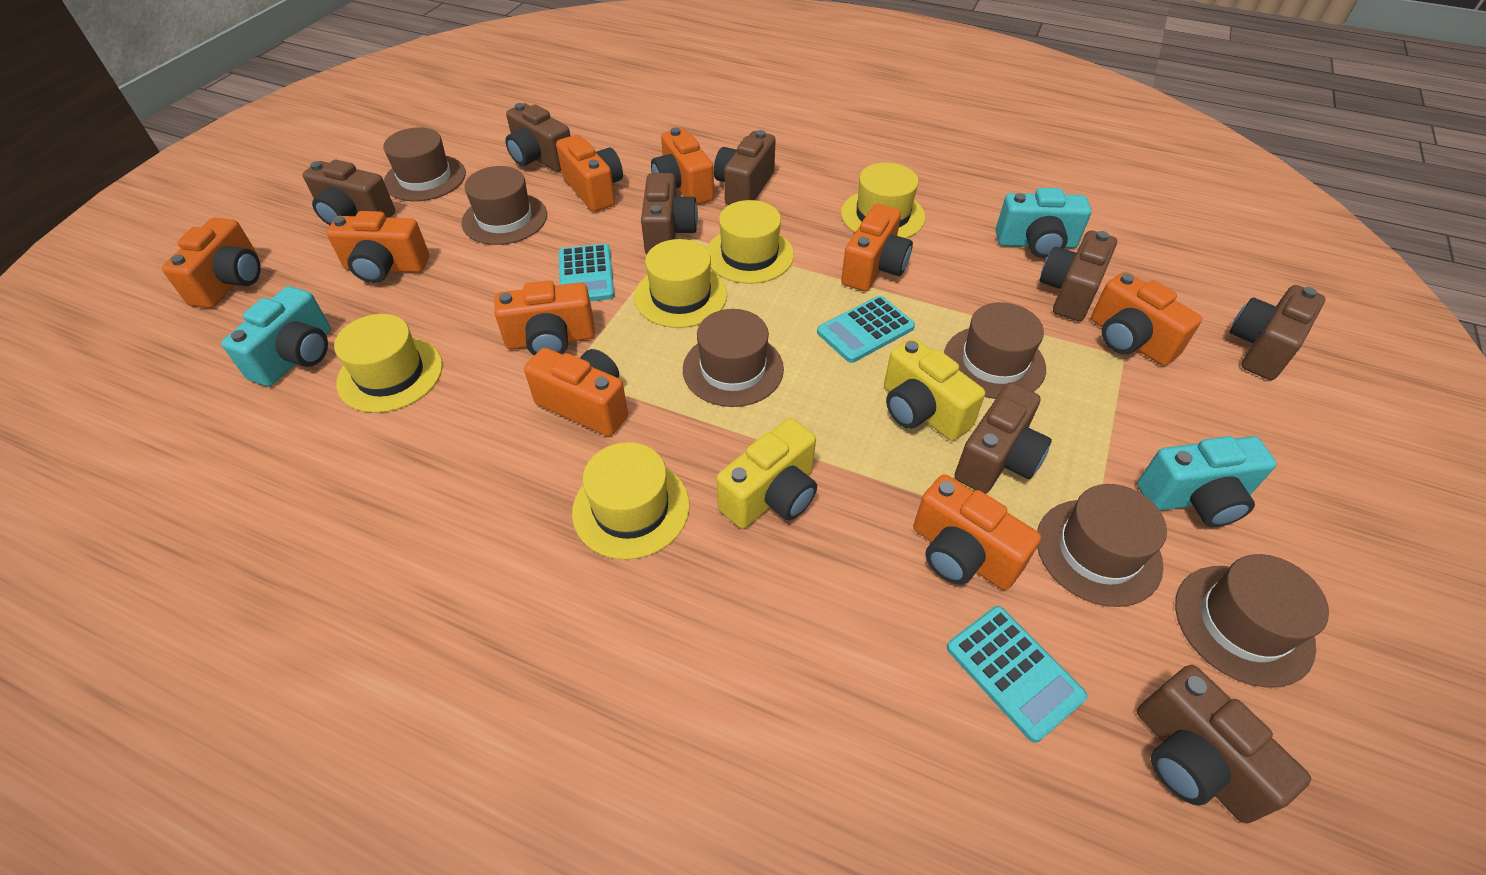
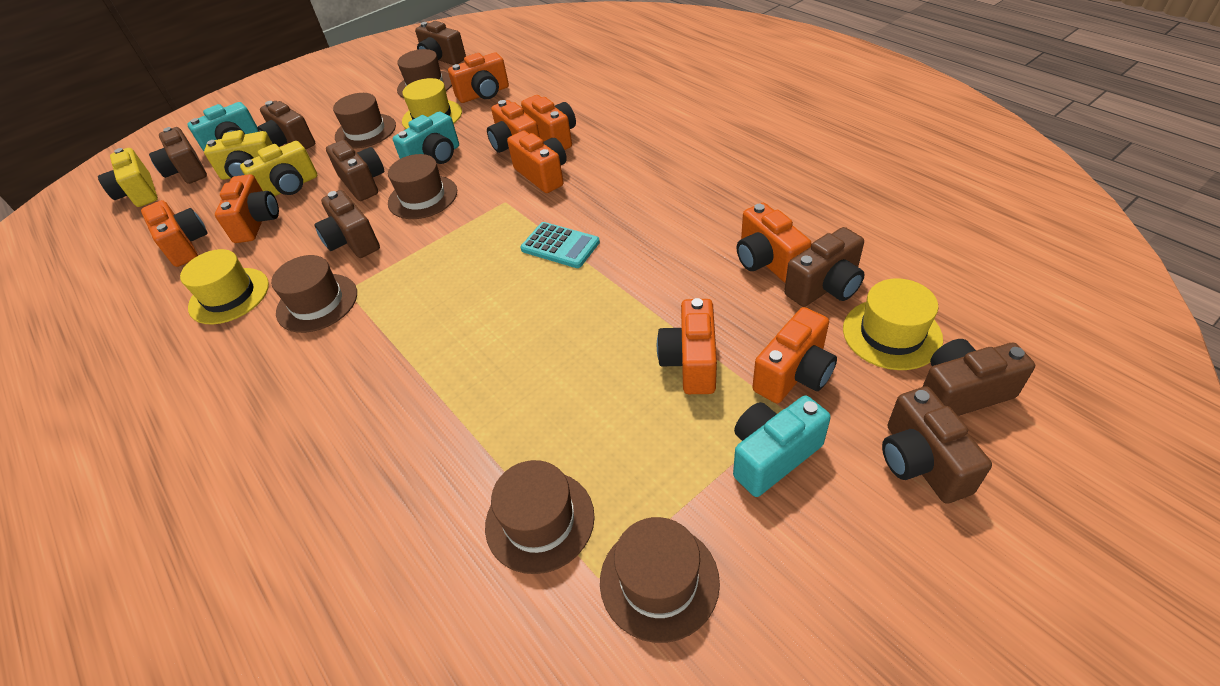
turquoise calculator: 3 -> 1
yellow camera: 2 -> 3
yellow hat: 5 -> 3

